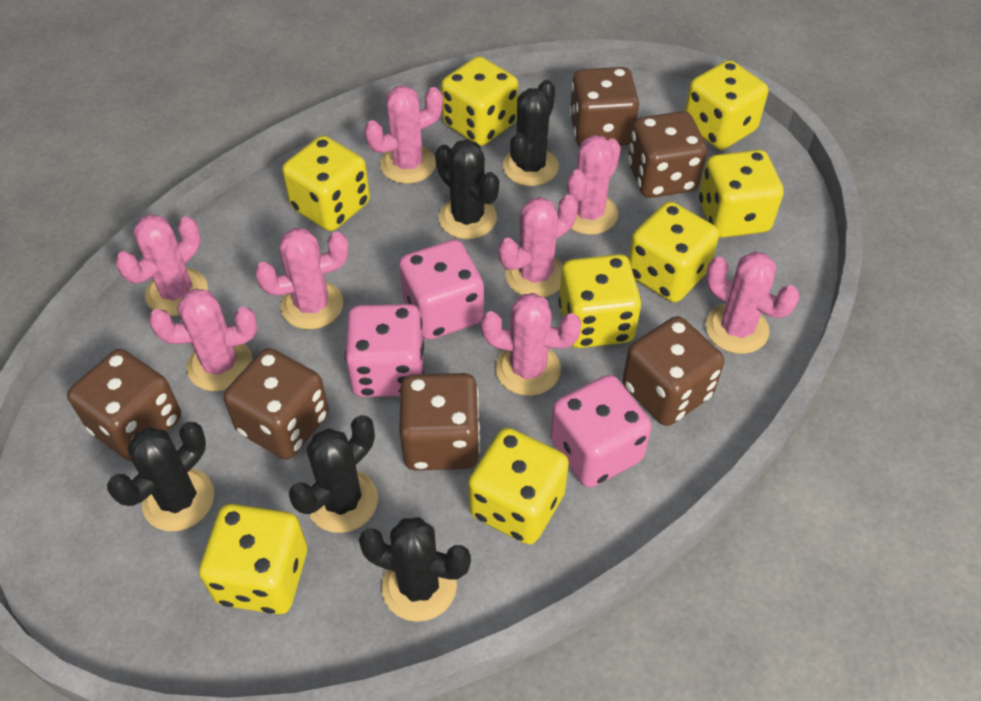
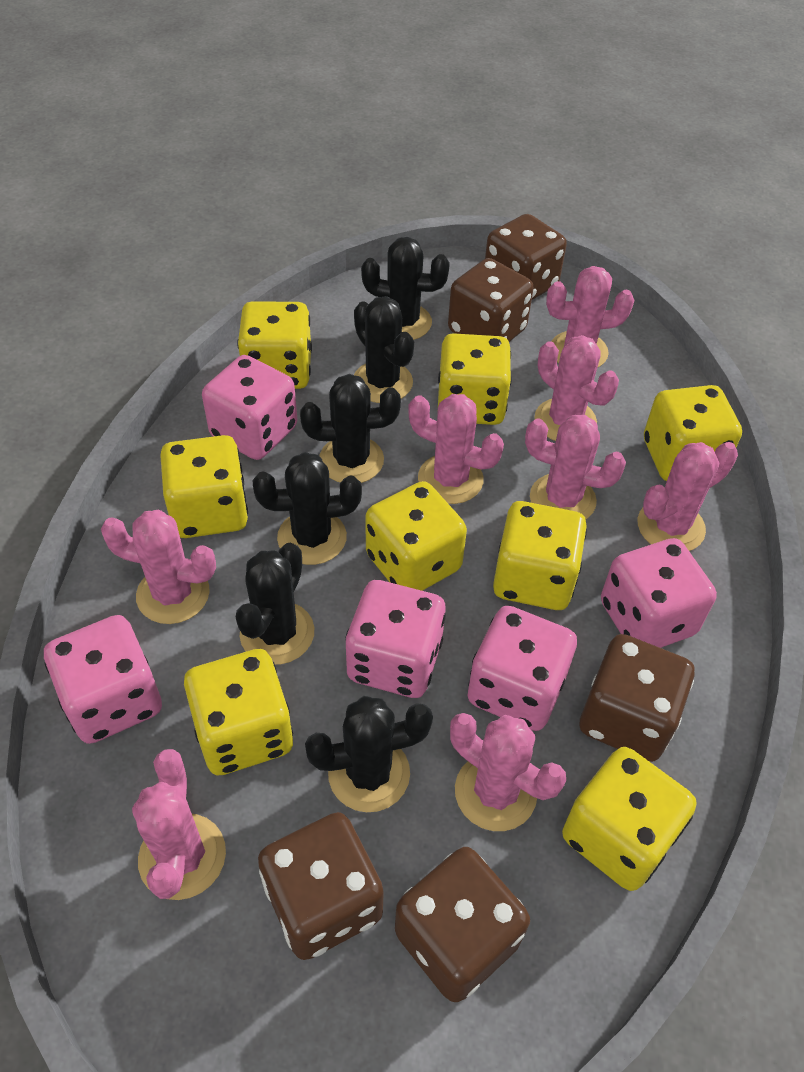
black cactus: 5 -> 6
brown dice: 6 -> 5
pink dice: 3 -> 5

